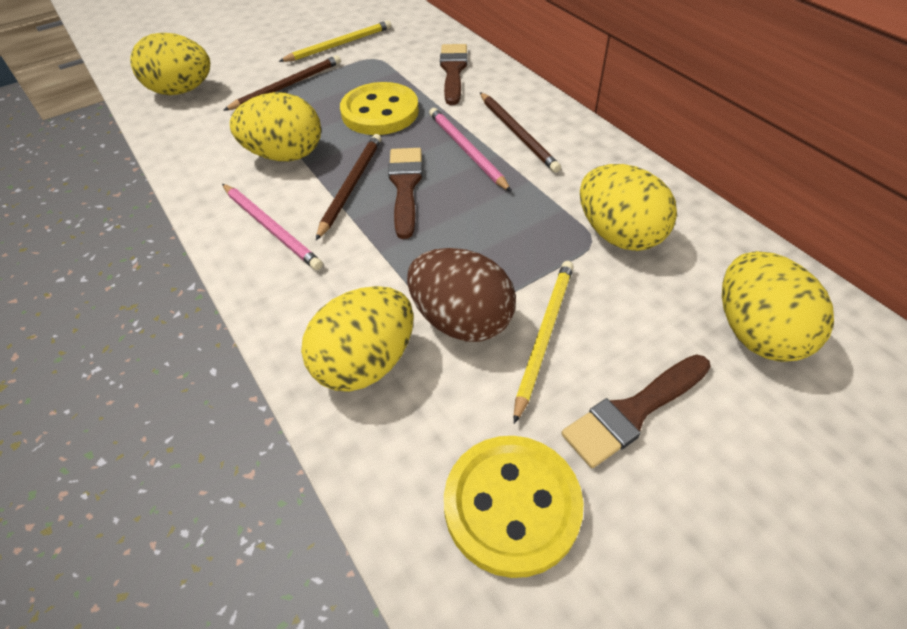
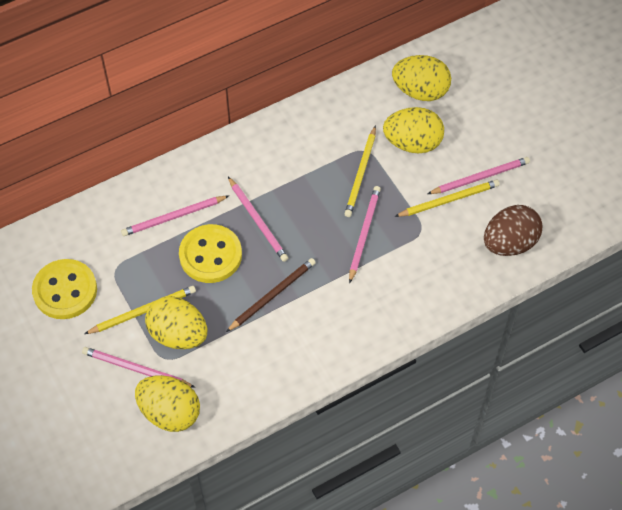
brown brush: 3 -> 0
brown pencil: 3 -> 1
pink pencil: 2 -> 5
yellow egg: 5 -> 4
yellow pencil: 2 -> 3

